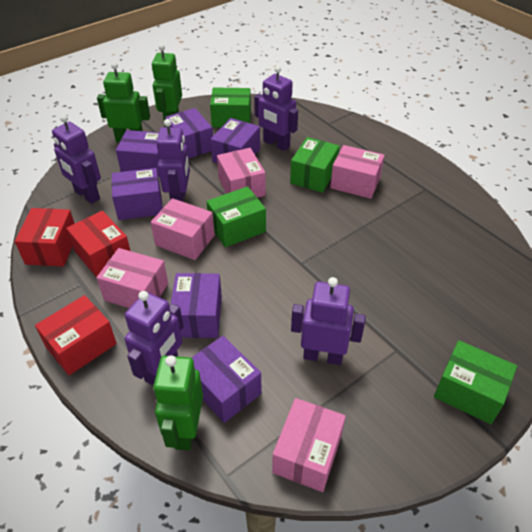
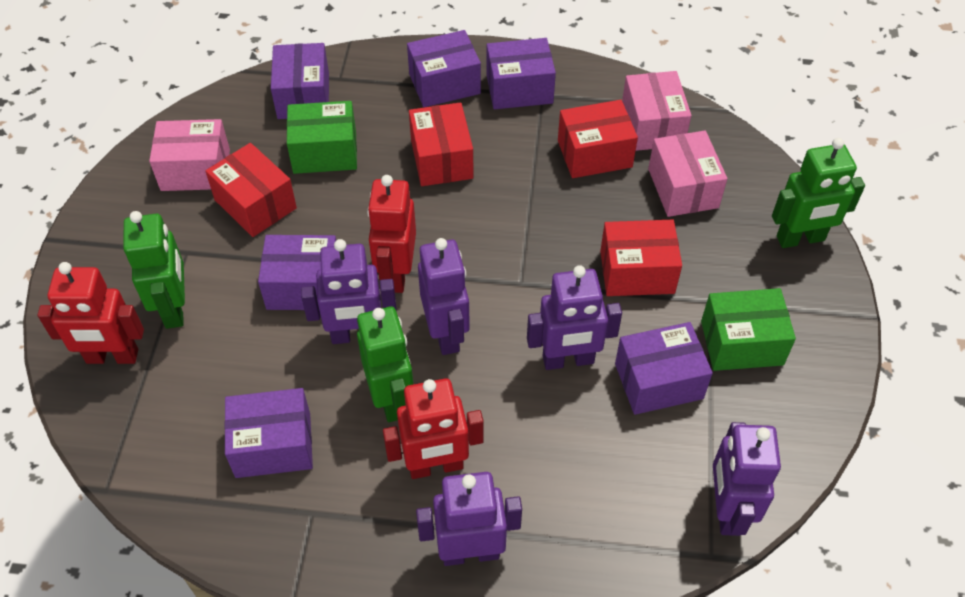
green box: 4 -> 2
pink box: 5 -> 3
red box: 3 -> 4
red robot: 0 -> 3

